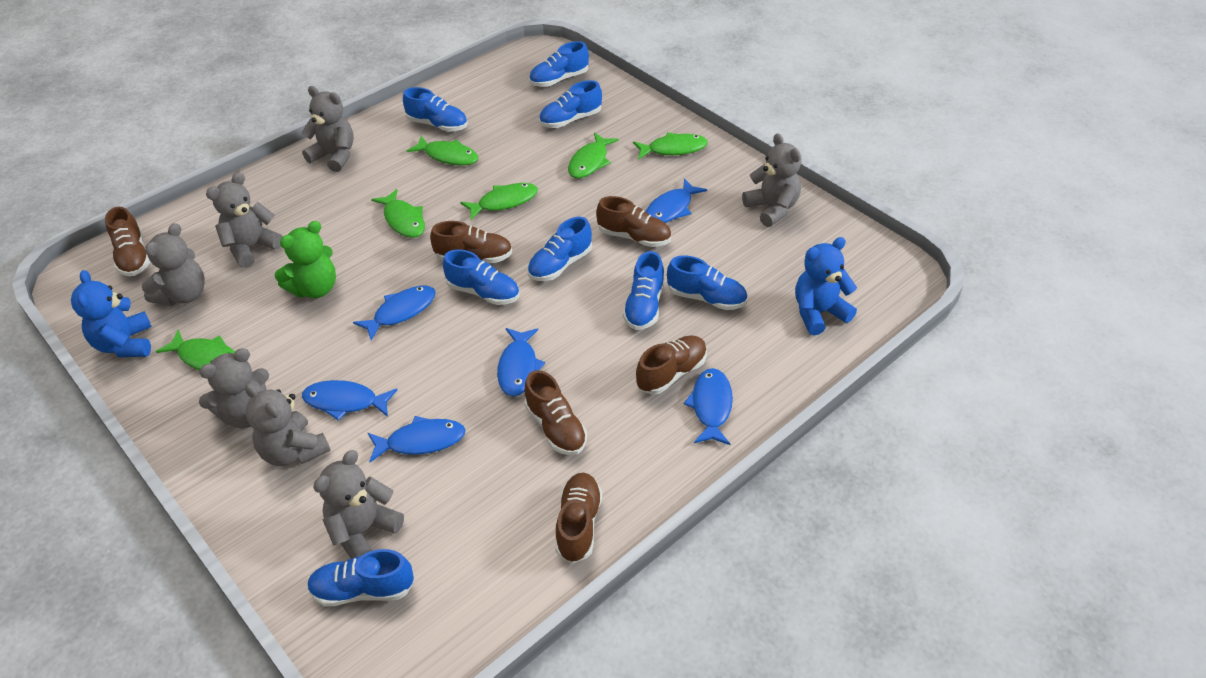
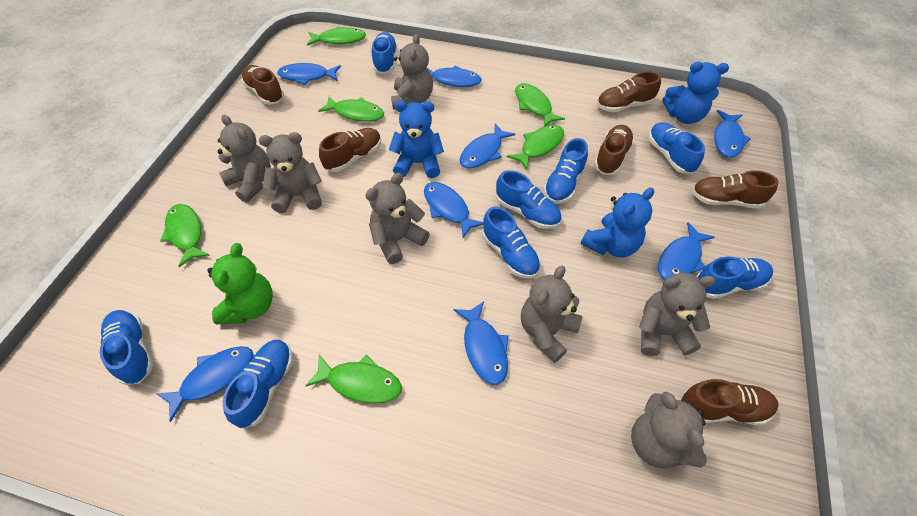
blue fish: 6 -> 8
blue teddy bear: 2 -> 3

